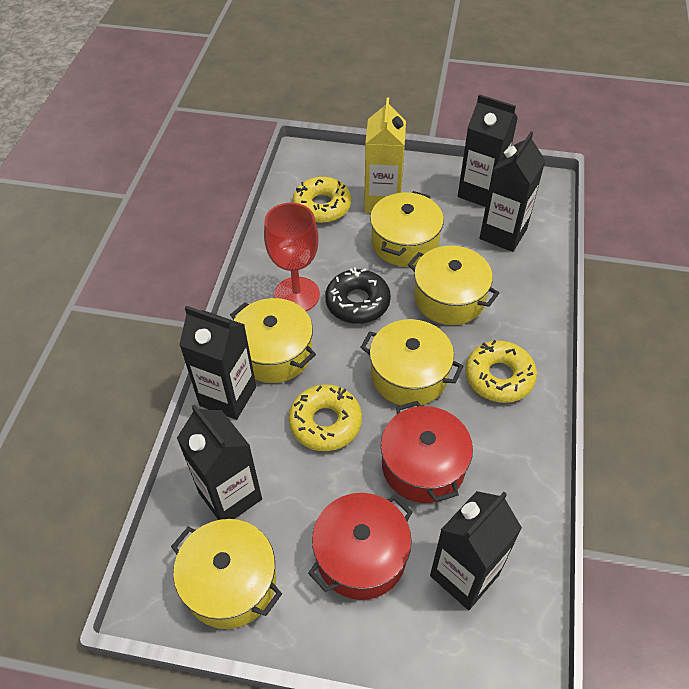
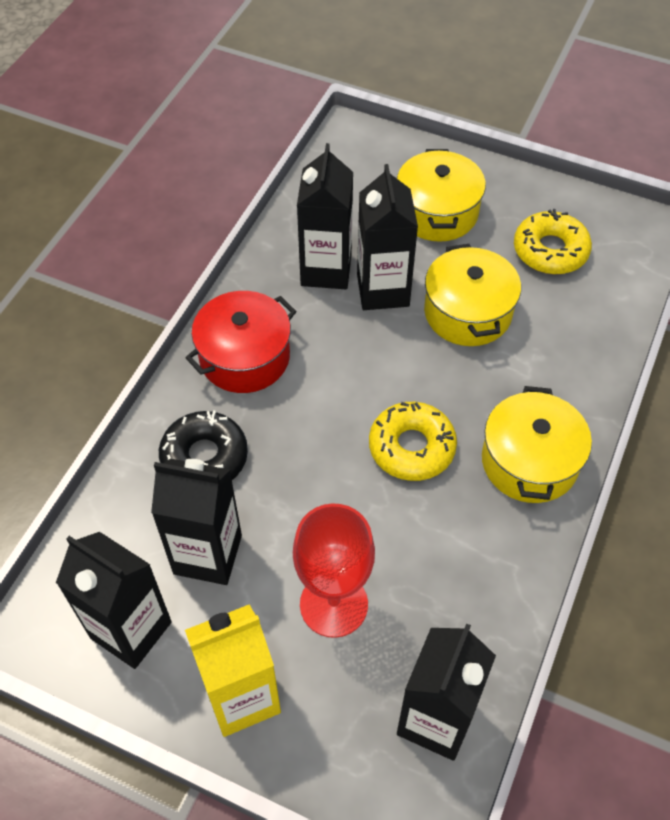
red pot: 2 -> 1
yellow donut: 3 -> 2
yellow pot: 5 -> 3

